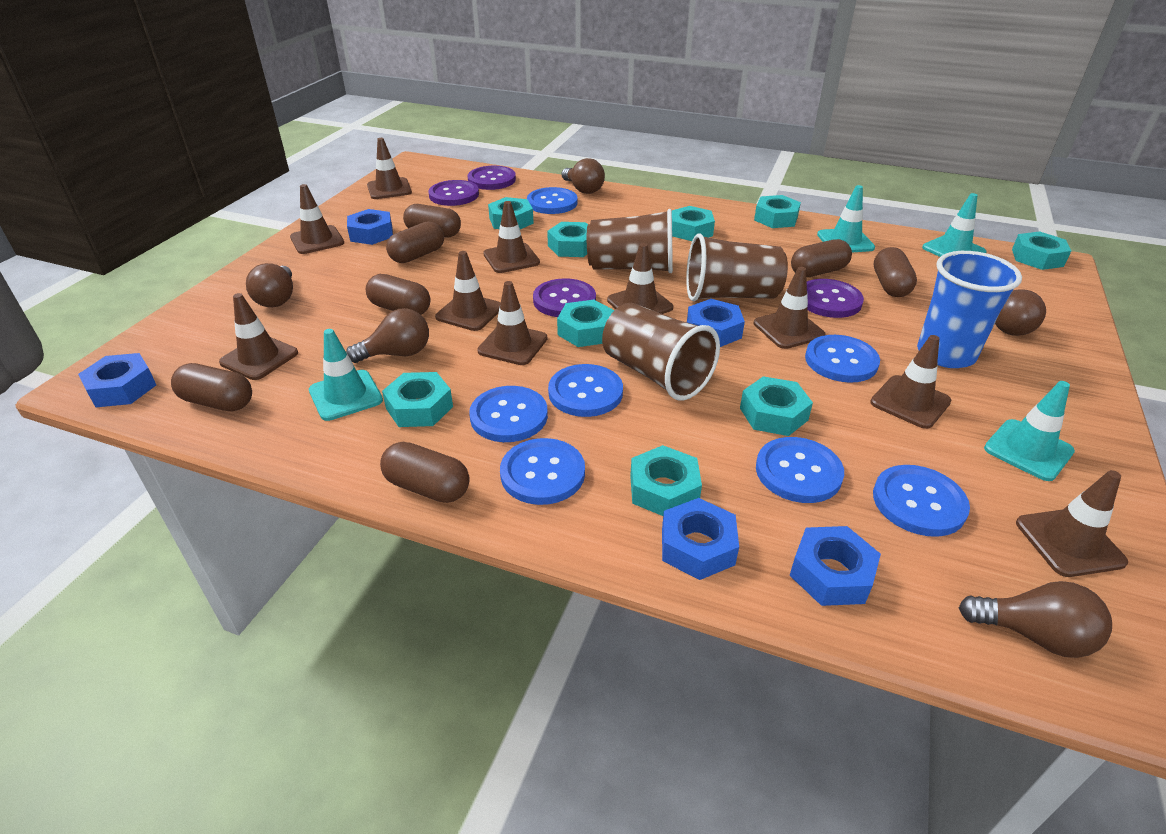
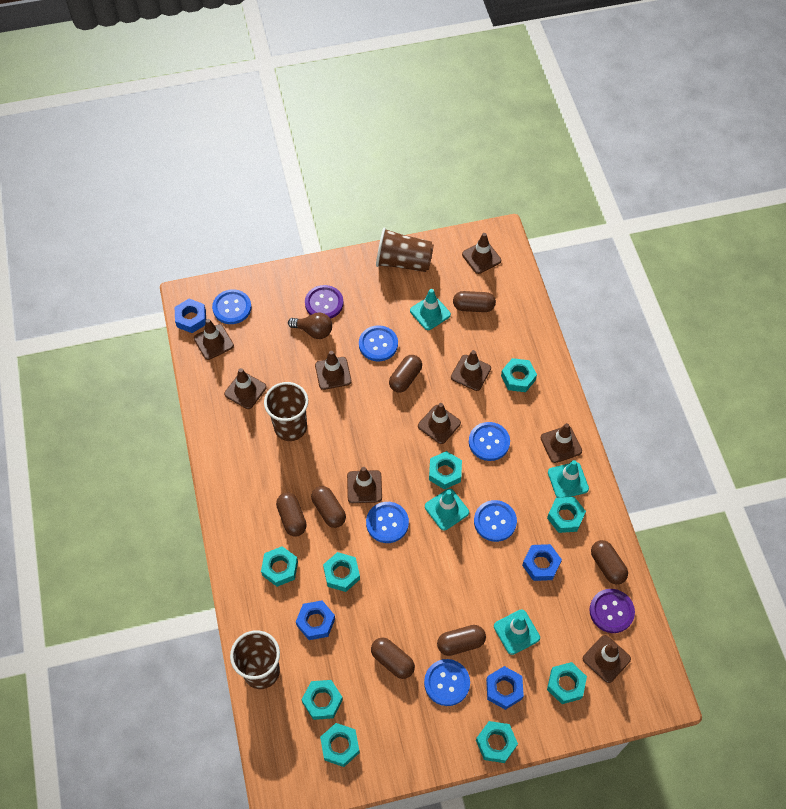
blue button: 7 -> 6
blue cup: 1 -> 0
blue nut: 5 -> 4
brown light bulb: 5 -> 1
brown traffic cone: 10 -> 9
purple button: 4 -> 2

